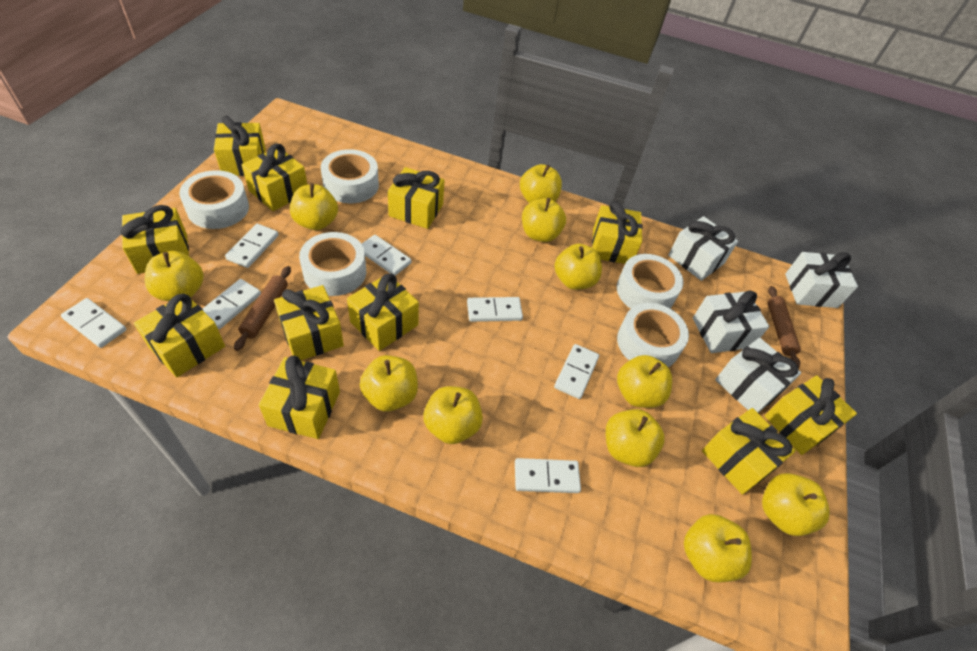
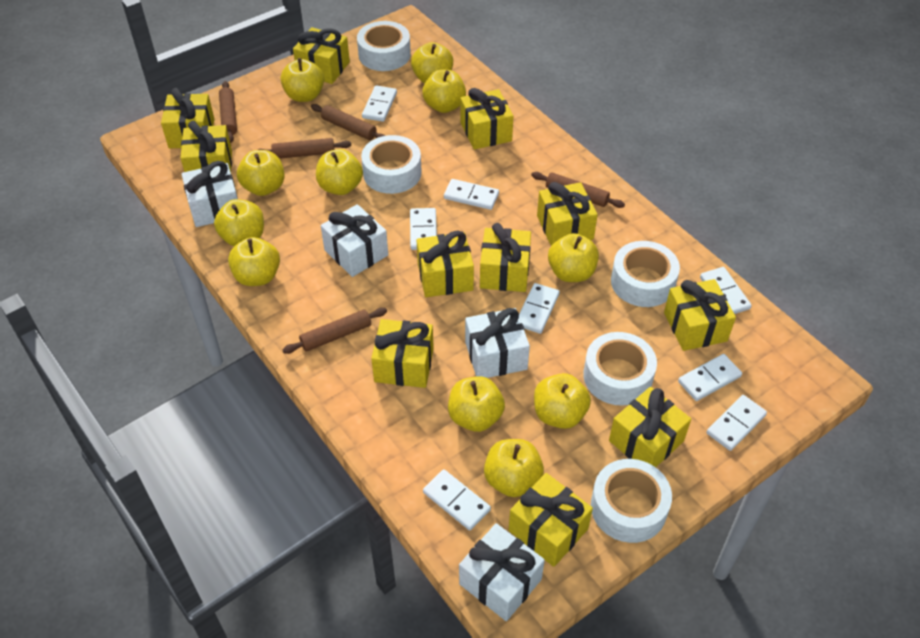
brown rolling pin: 2 -> 5
white domino: 7 -> 8

